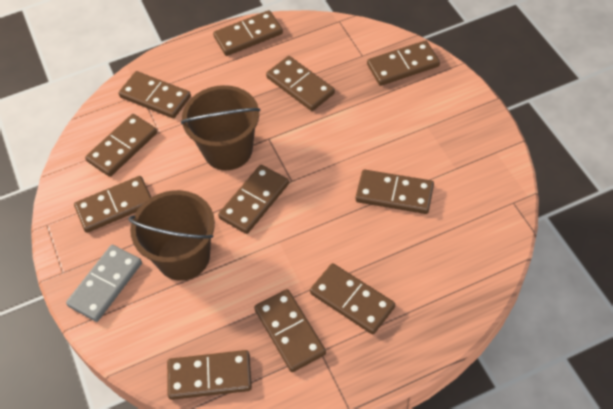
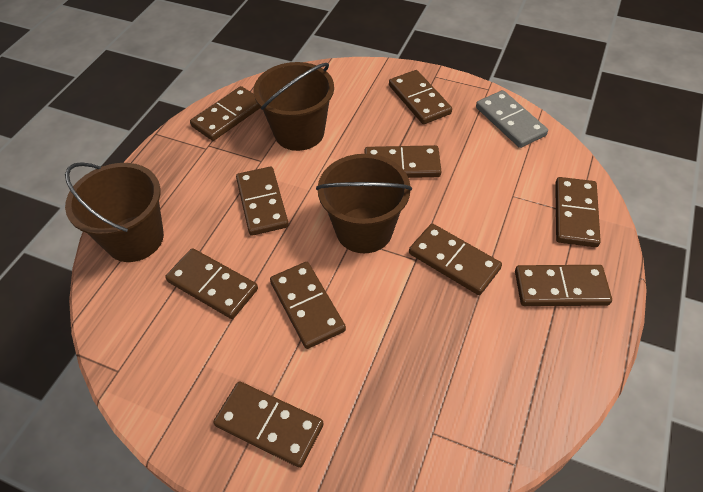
brown bucket: 2 -> 3
brown domino: 11 -> 10

